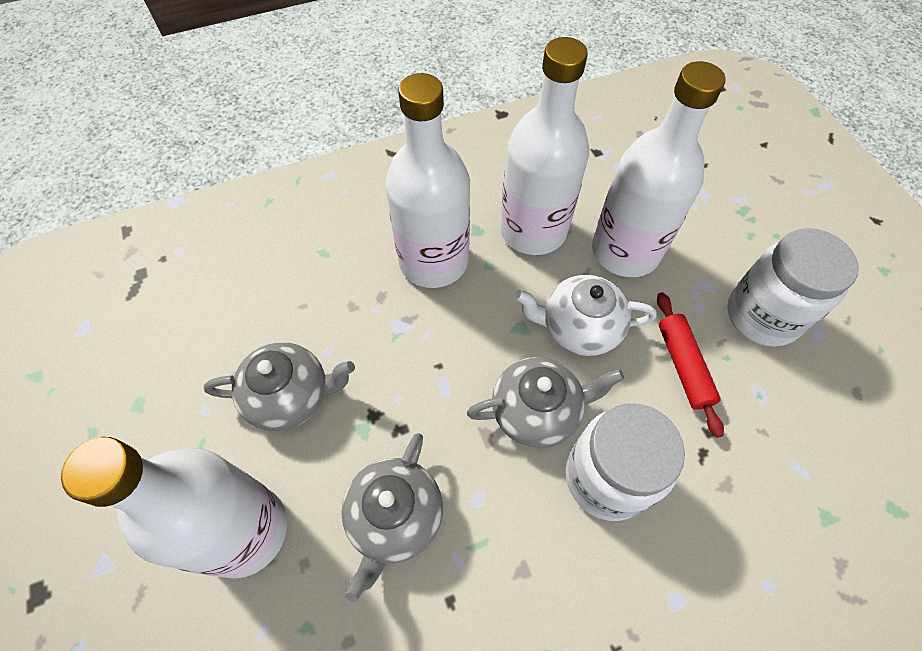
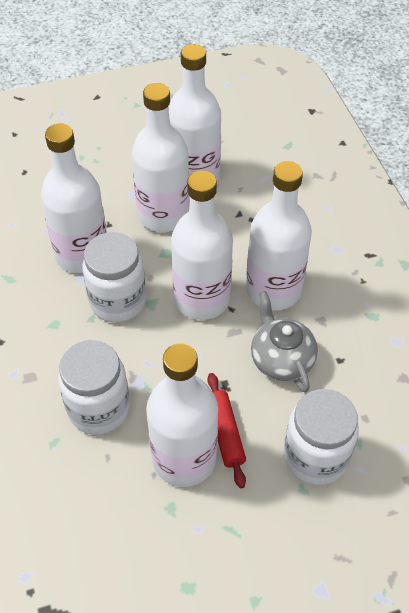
grey teapot: 3 -> 1
white bottle: 4 -> 6
white jar: 2 -> 3
white teapot: 1 -> 0

